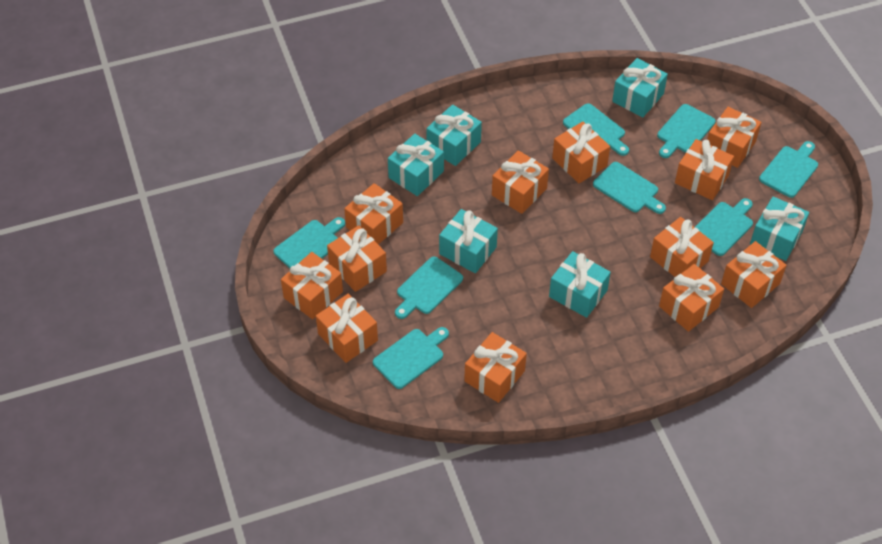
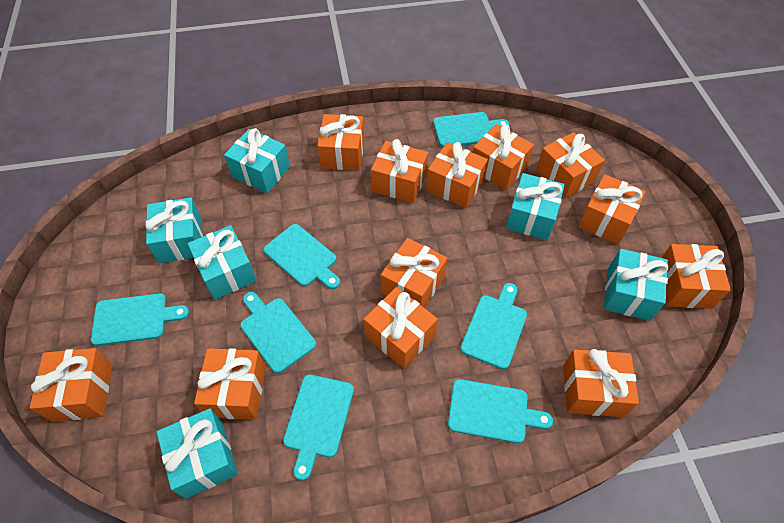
turquoise cutting board: 8 -> 7

